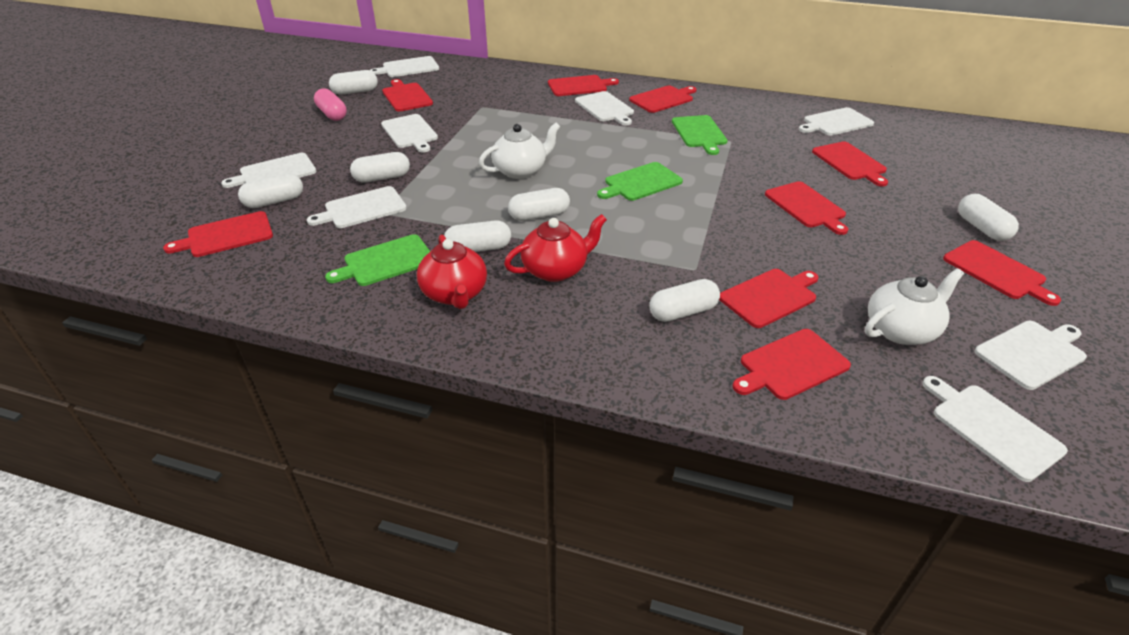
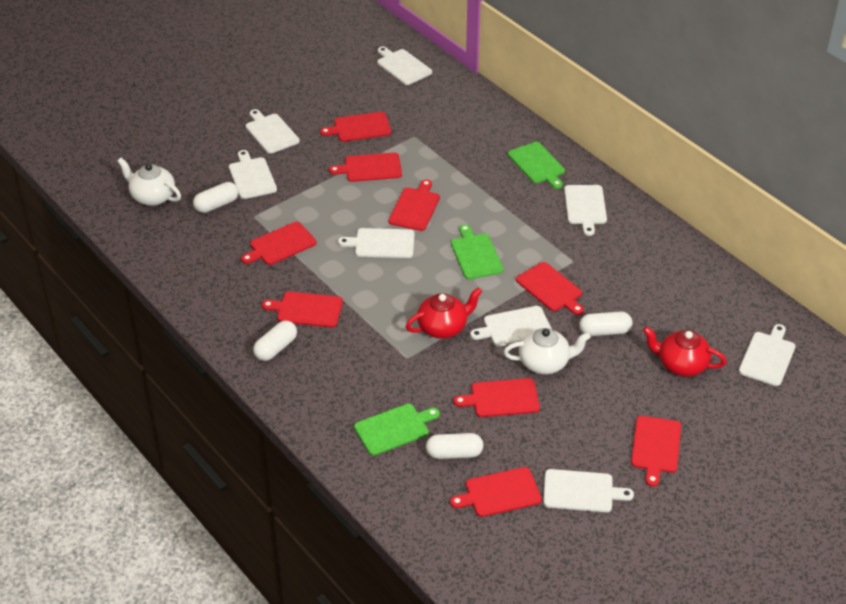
pink capsule: 1 -> 0
white capsule: 7 -> 4

